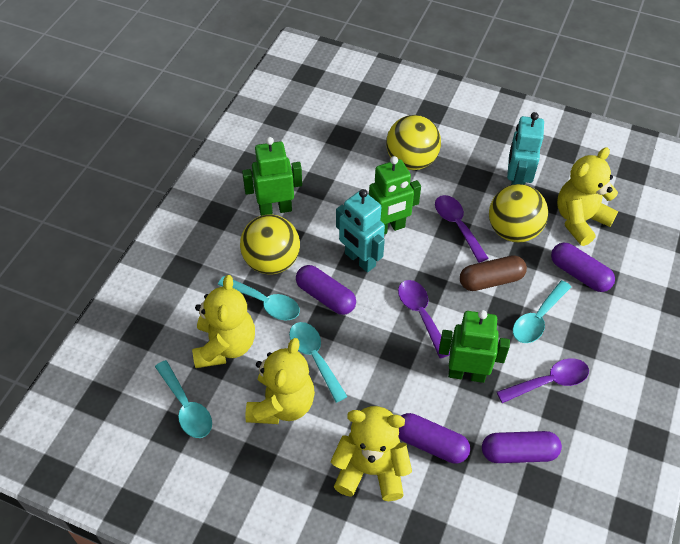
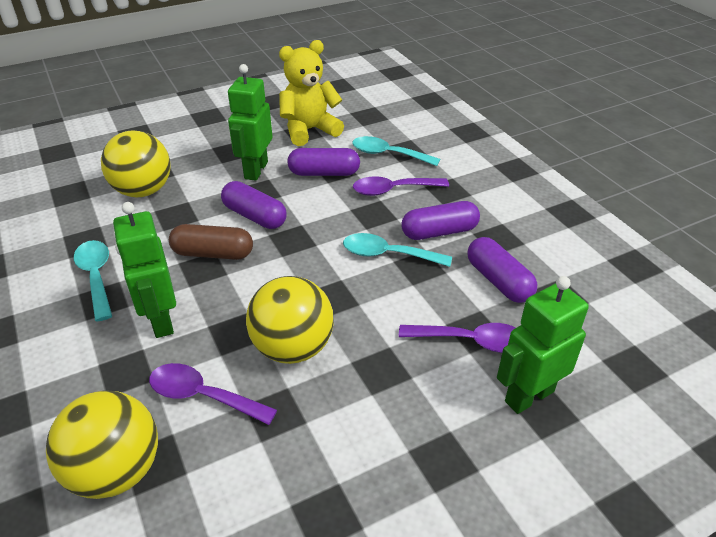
turquoise robot: 2 -> 0
turquoise spoon: 4 -> 3
yellow teddy bear: 4 -> 1

